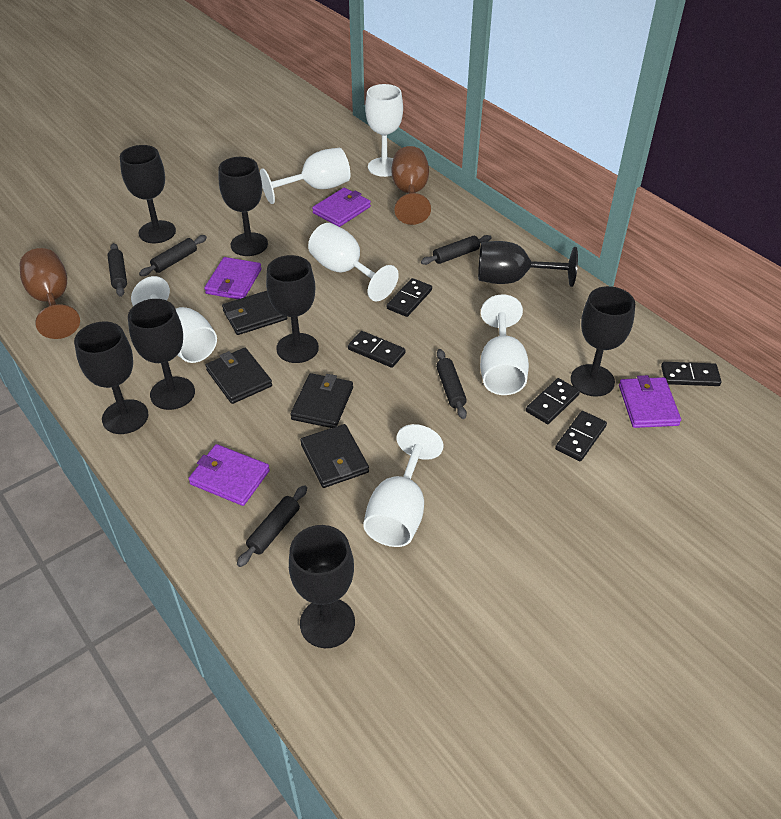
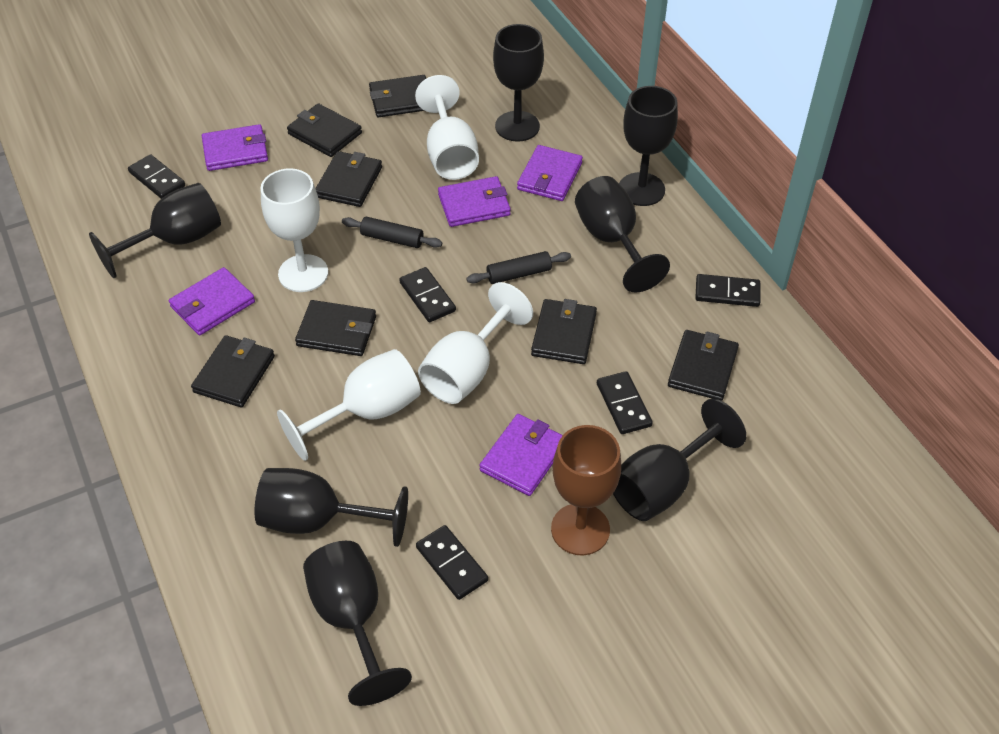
black goblet: 8 -> 7
black rolling pin: 5 -> 2
black wallet: 4 -> 7
brown goblet: 2 -> 1
purple wallet: 4 -> 5
white goblet: 6 -> 4

